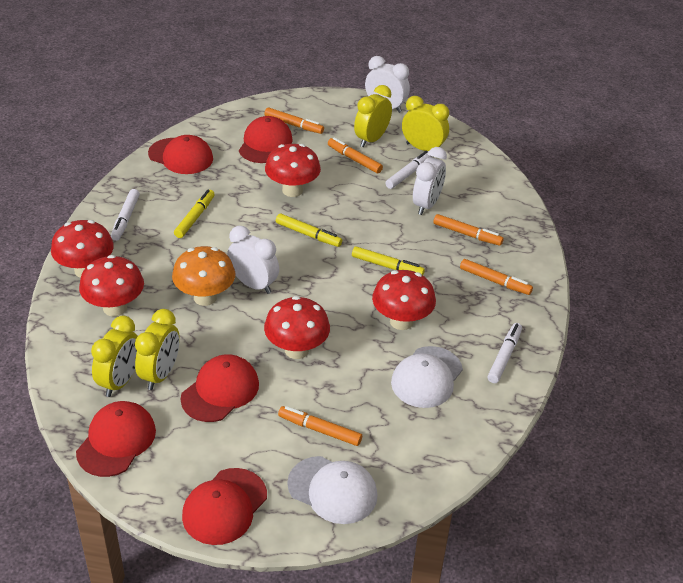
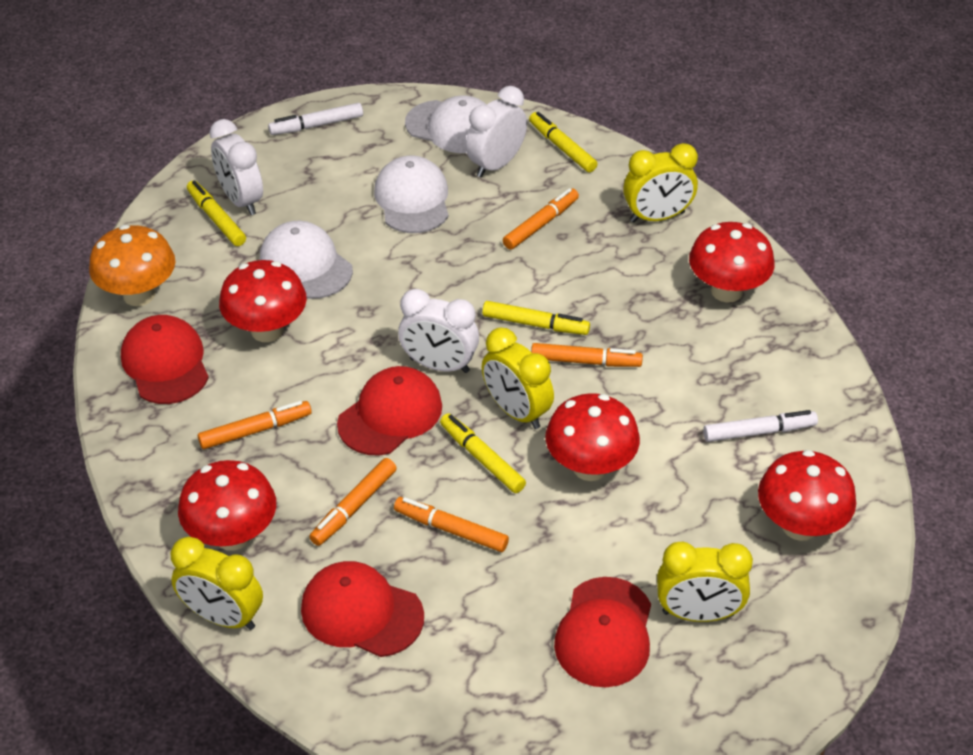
red cap: 5 -> 4
white cap: 2 -> 3
white marker: 3 -> 2
yellow marker: 3 -> 4

